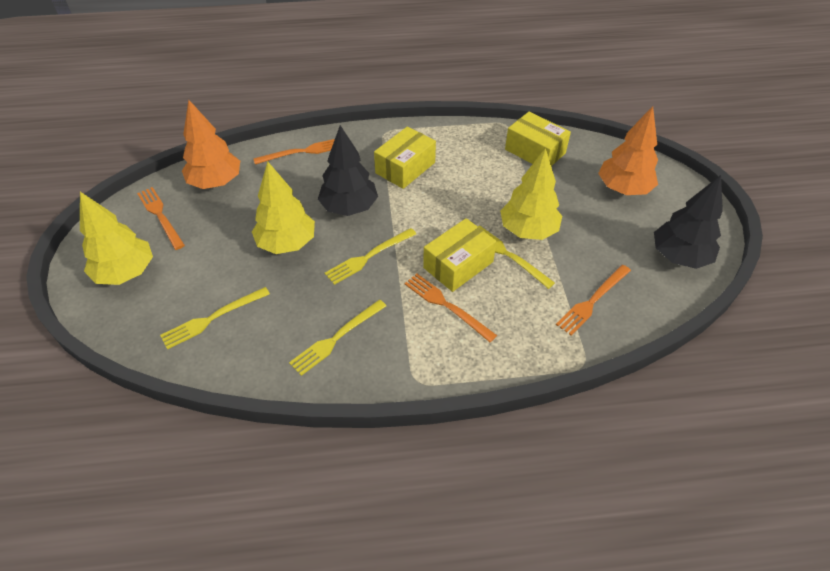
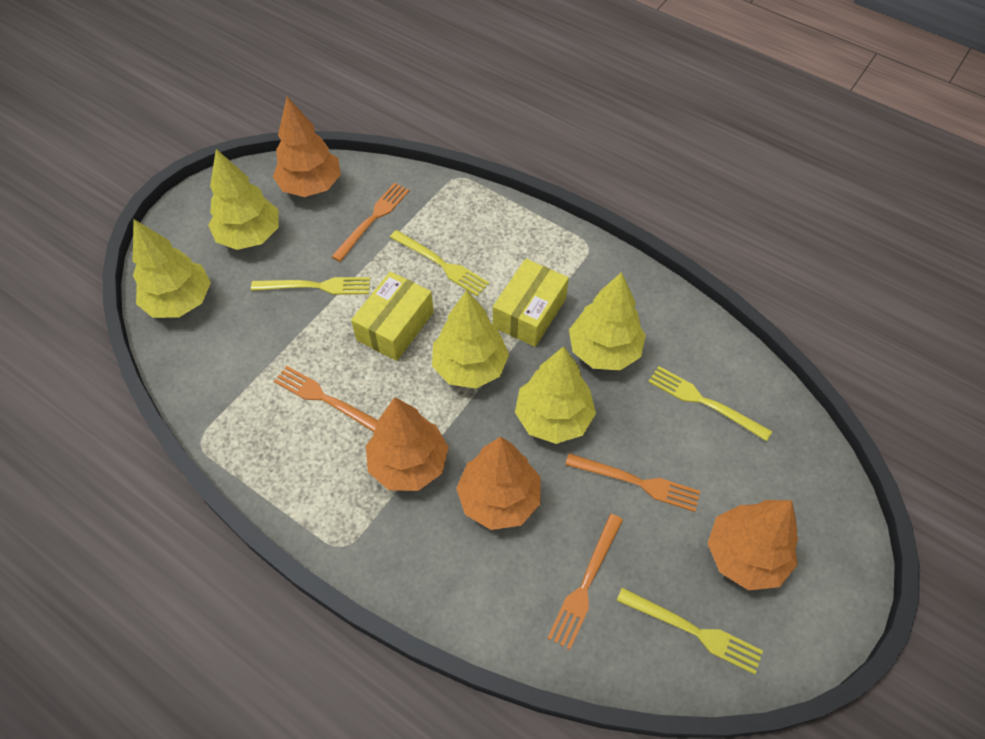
black tree: 2 -> 0
orange tree: 2 -> 4
yellow box: 3 -> 2
yellow tree: 3 -> 5

